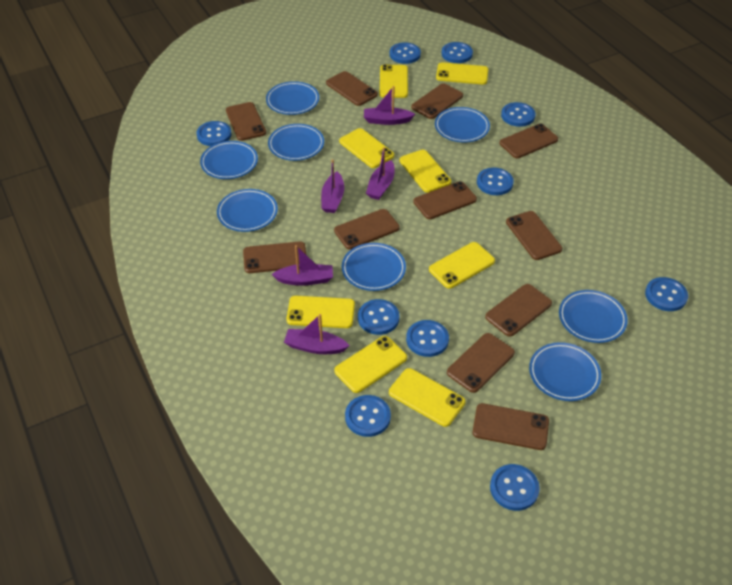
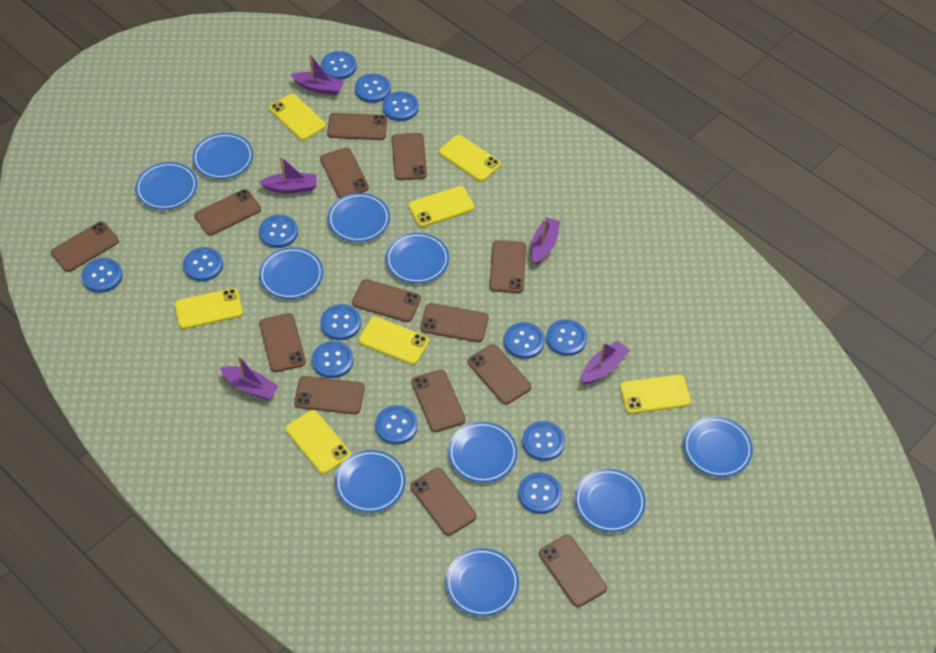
blue button: 10 -> 13
blue plate: 8 -> 10
brown phone: 11 -> 14
yellow phone: 8 -> 7

